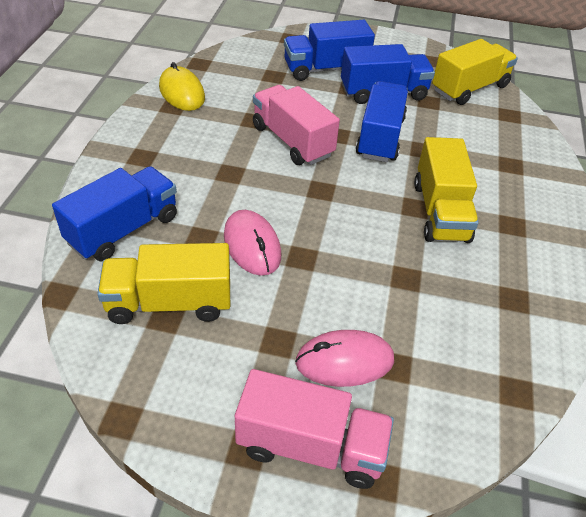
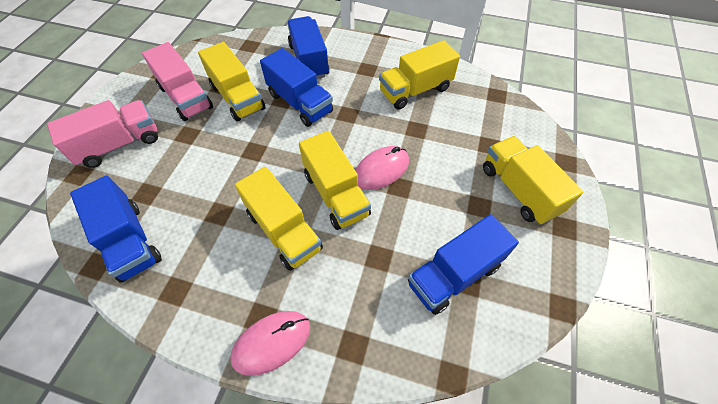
yellow mouse: 1 -> 0
yellow truck: 3 -> 5

